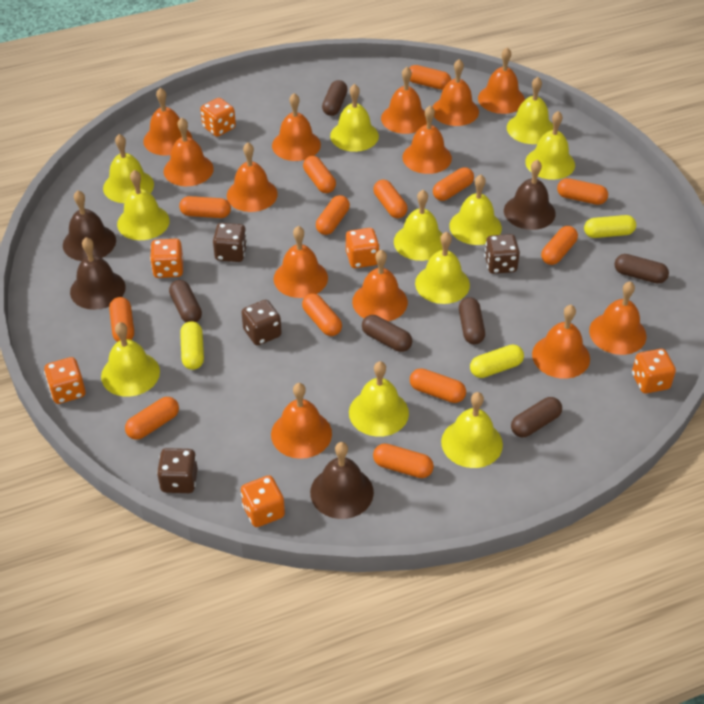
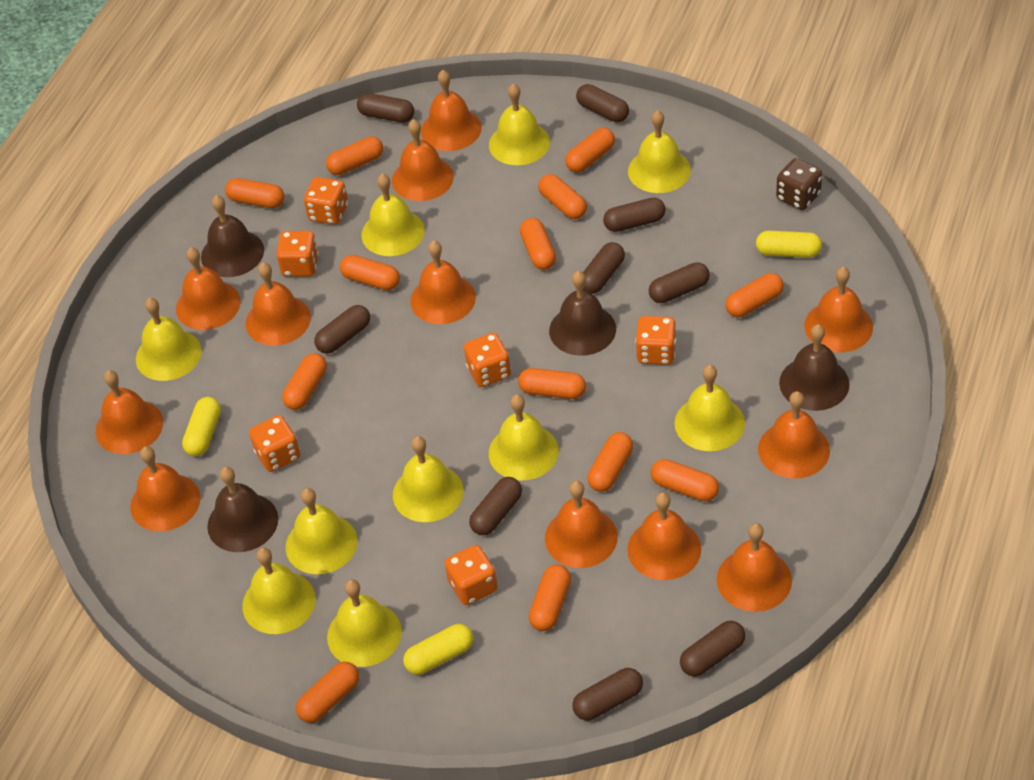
brown capsule: 6 -> 9
brown dice: 4 -> 1
orange bell: 13 -> 12
yellow bell: 11 -> 10

